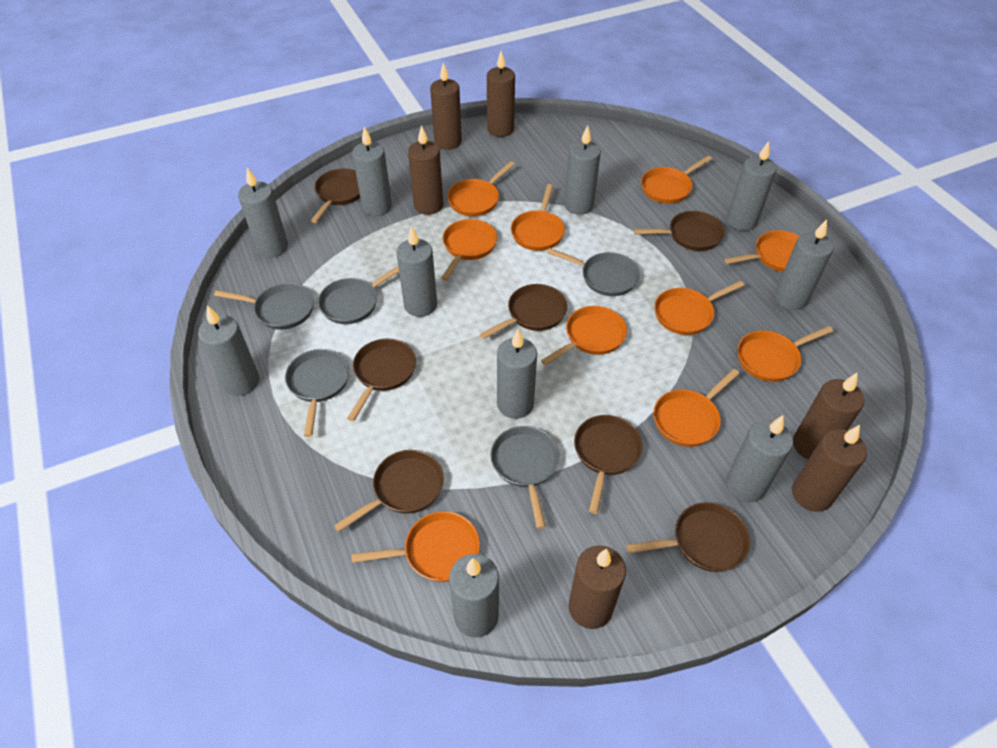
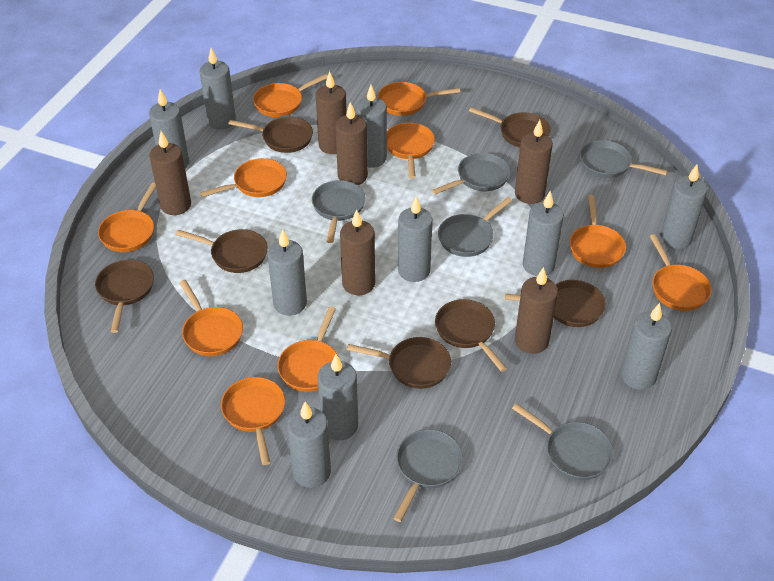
grey pan: 5 -> 6

